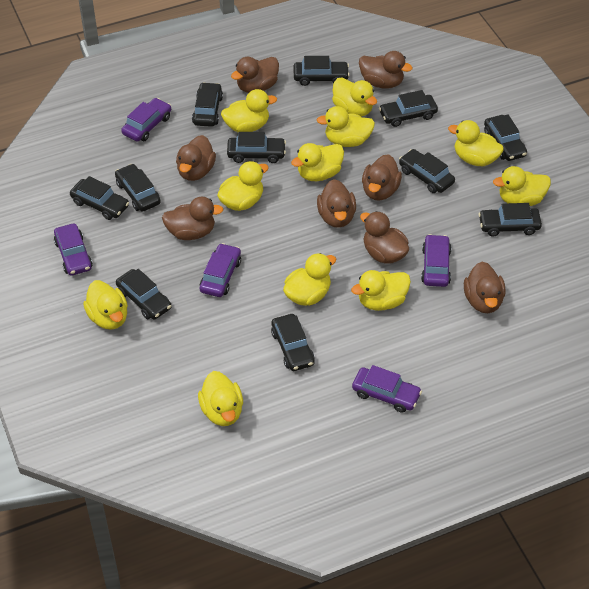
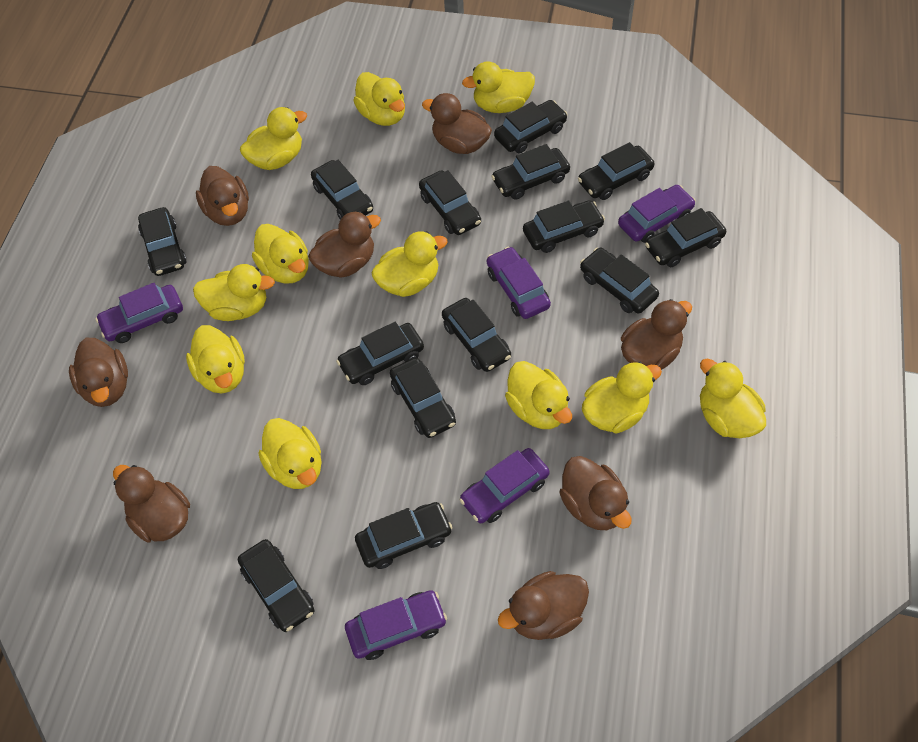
black car: 11 -> 14

